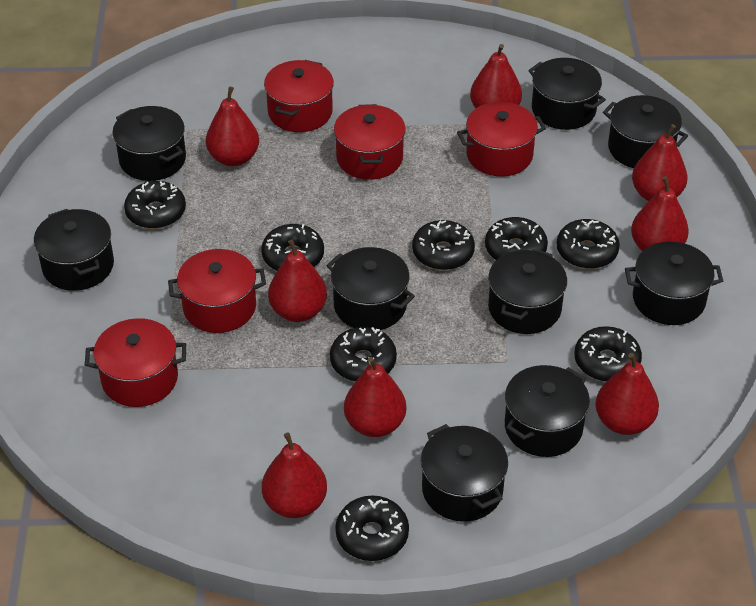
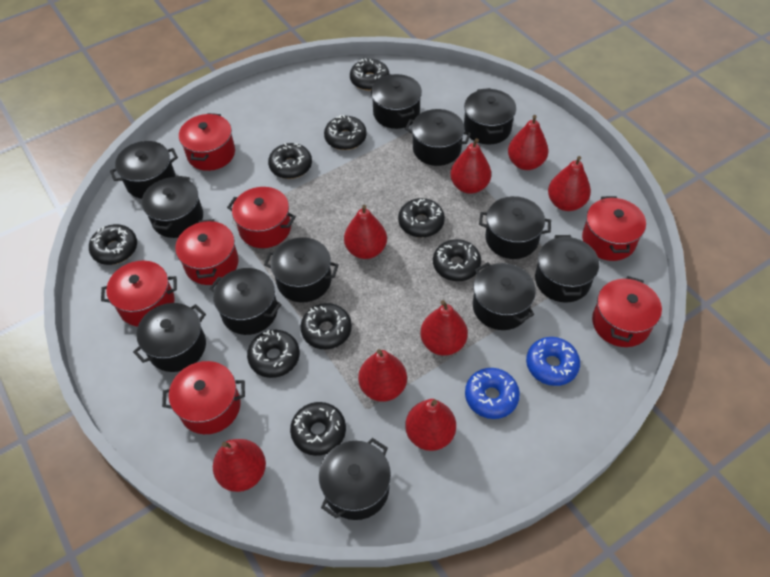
black donut: 8 -> 9
black pot: 9 -> 12
blue donut: 0 -> 2
red pot: 5 -> 7

